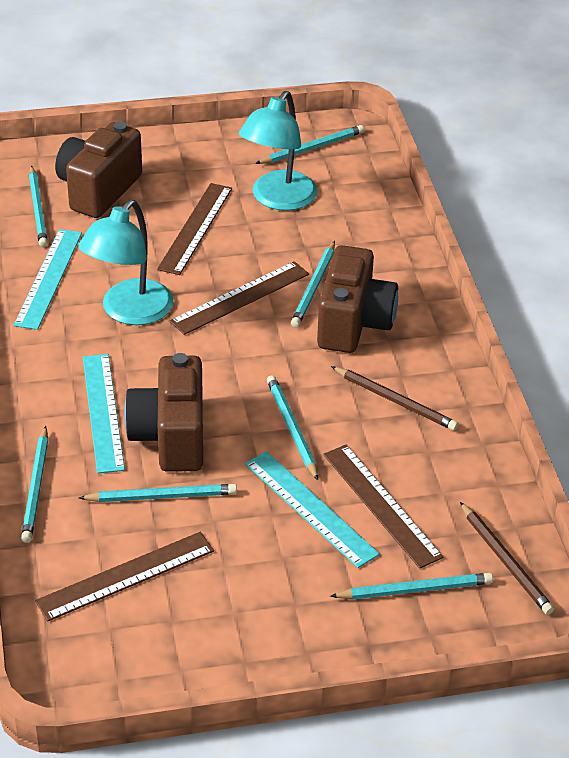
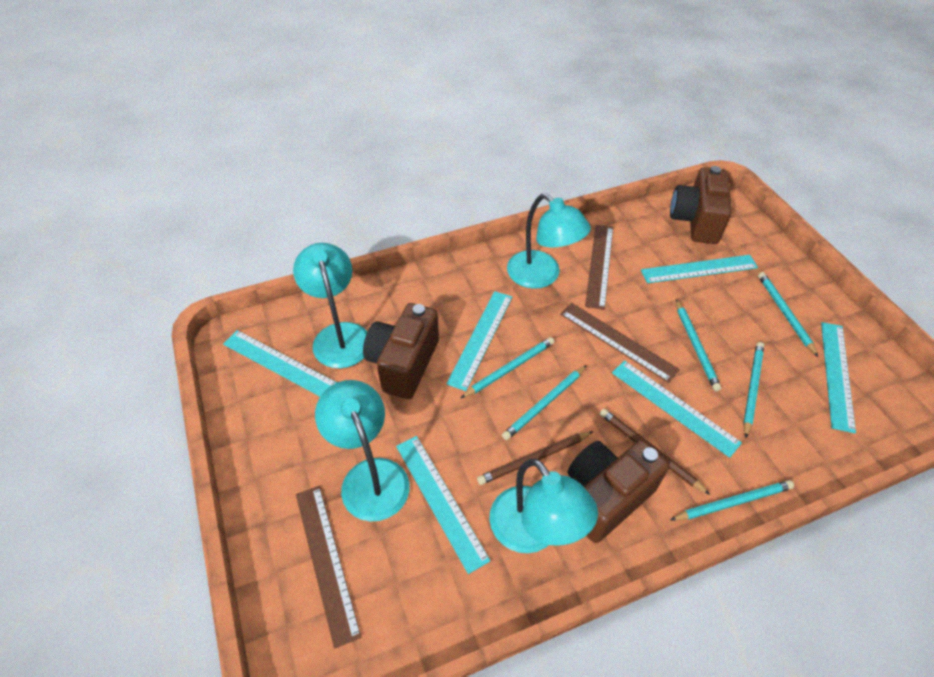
brown ruler: 4 -> 3
turquoise lamp: 2 -> 4
turquoise pencil: 7 -> 6
turquoise ruler: 3 -> 6

